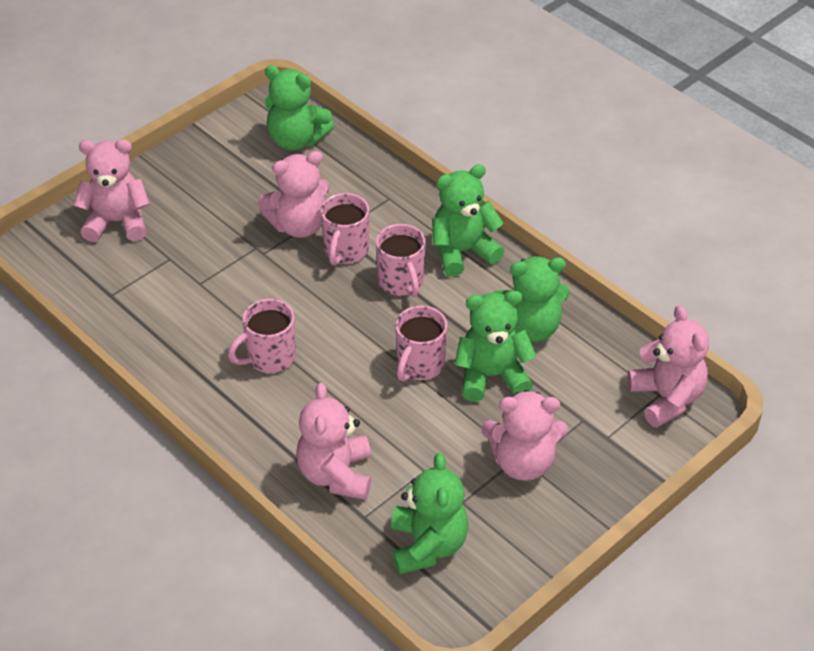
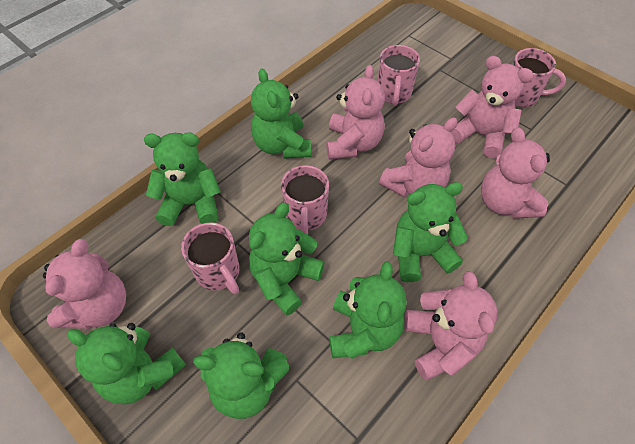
green teddy bear: 5 -> 7
pink teddy bear: 5 -> 6

